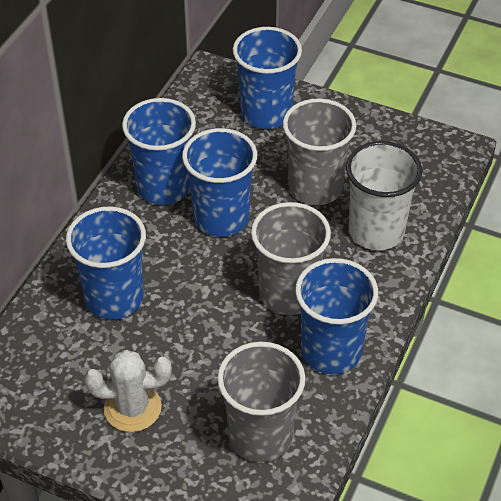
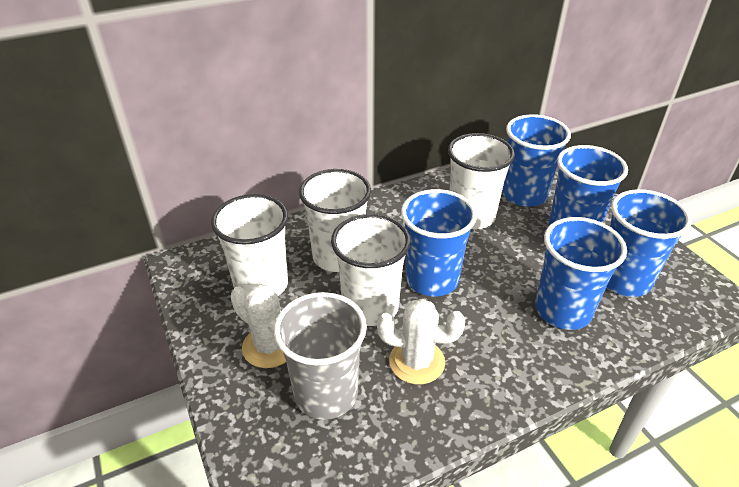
grey cup: 3 -> 1
white cactus: 1 -> 2
white cup: 1 -> 4

